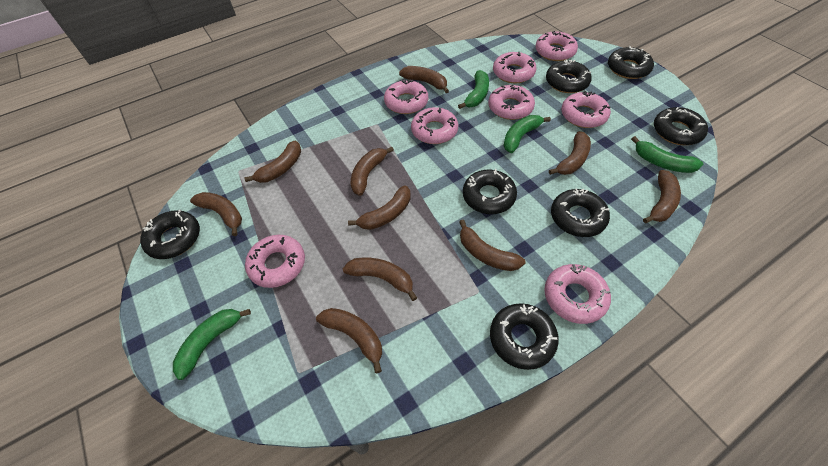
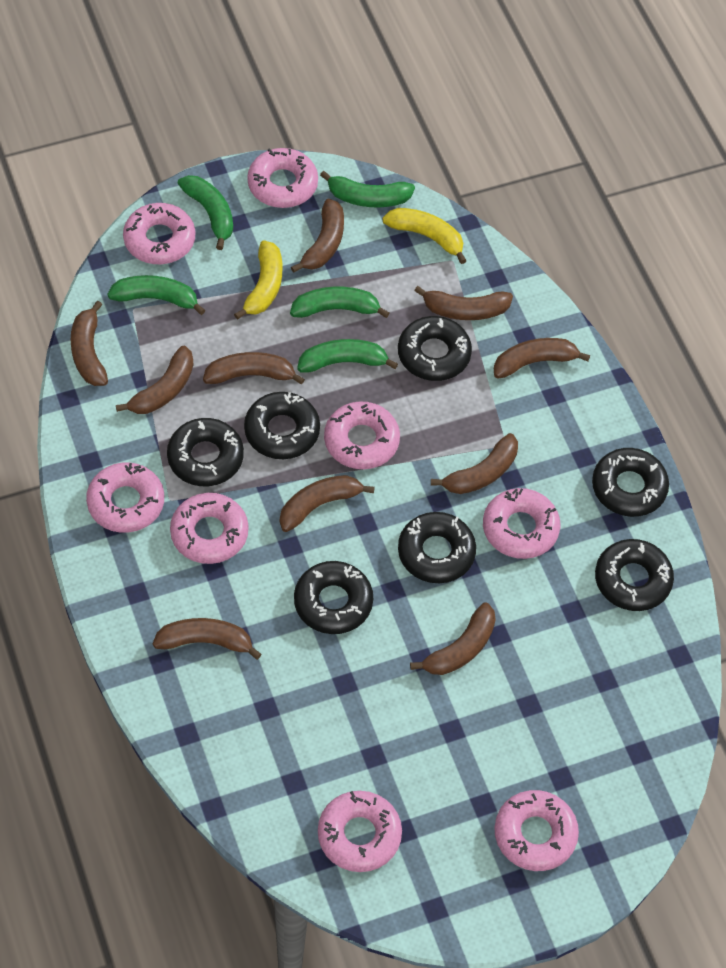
green banana: 4 -> 5
yellow banana: 0 -> 2

